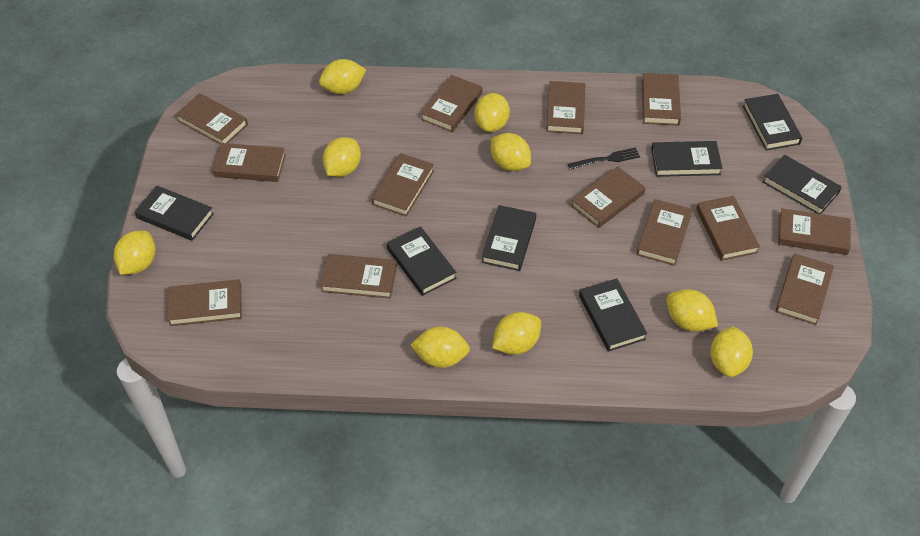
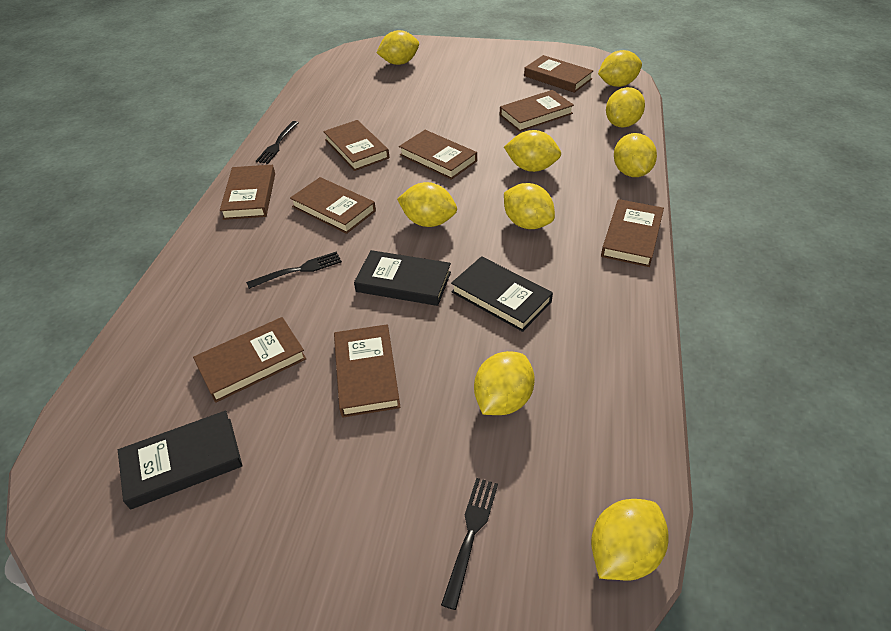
black book: 7 -> 3
black fork: 1 -> 3
brown book: 13 -> 9

